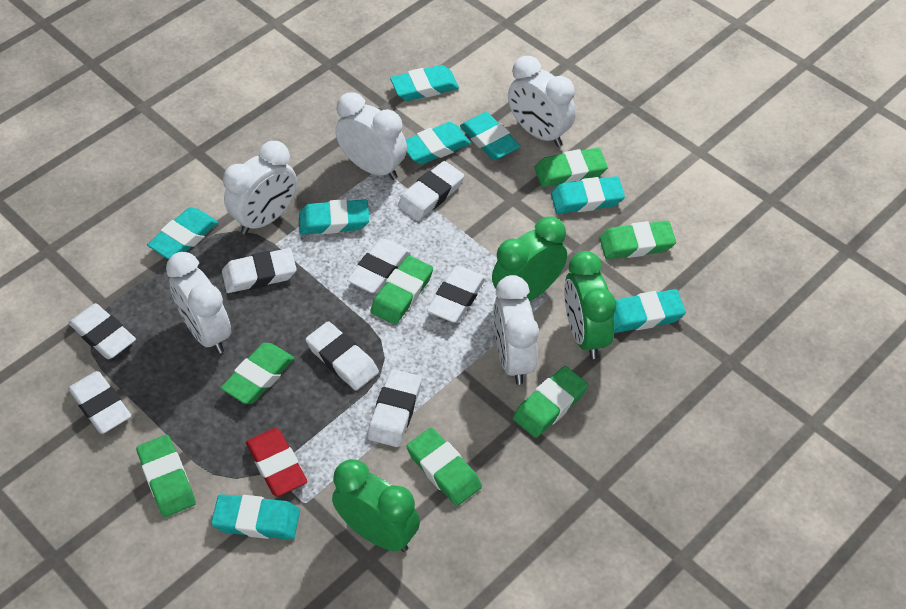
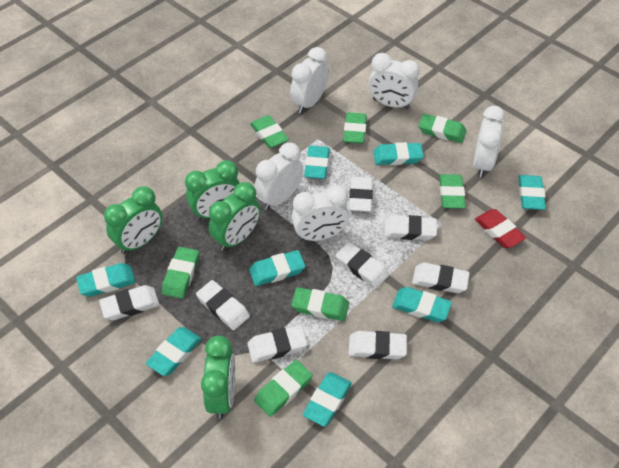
green clock: 3 -> 4

